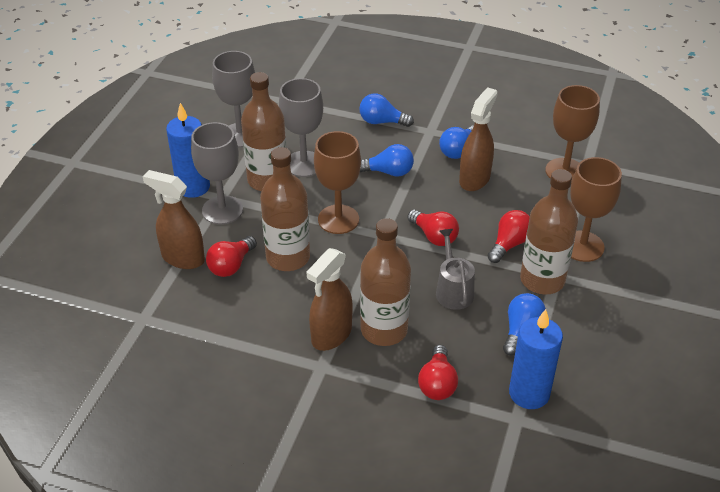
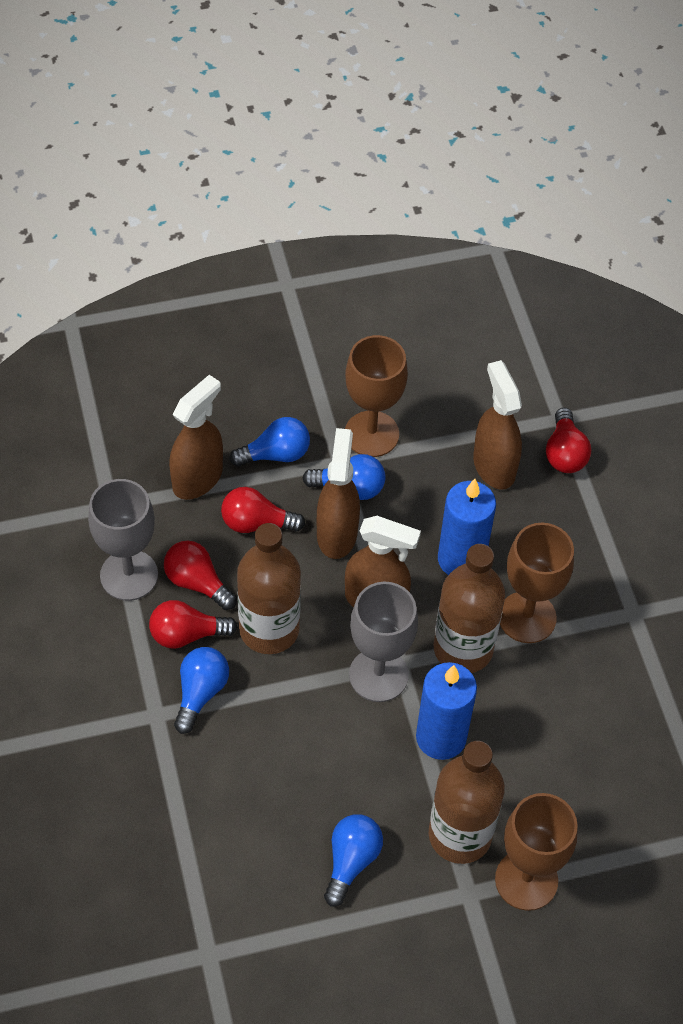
brown bottle: 4 -> 3
brown spray bottle: 3 -> 4
grey goblet: 3 -> 2
grey watering can: 1 -> 0

